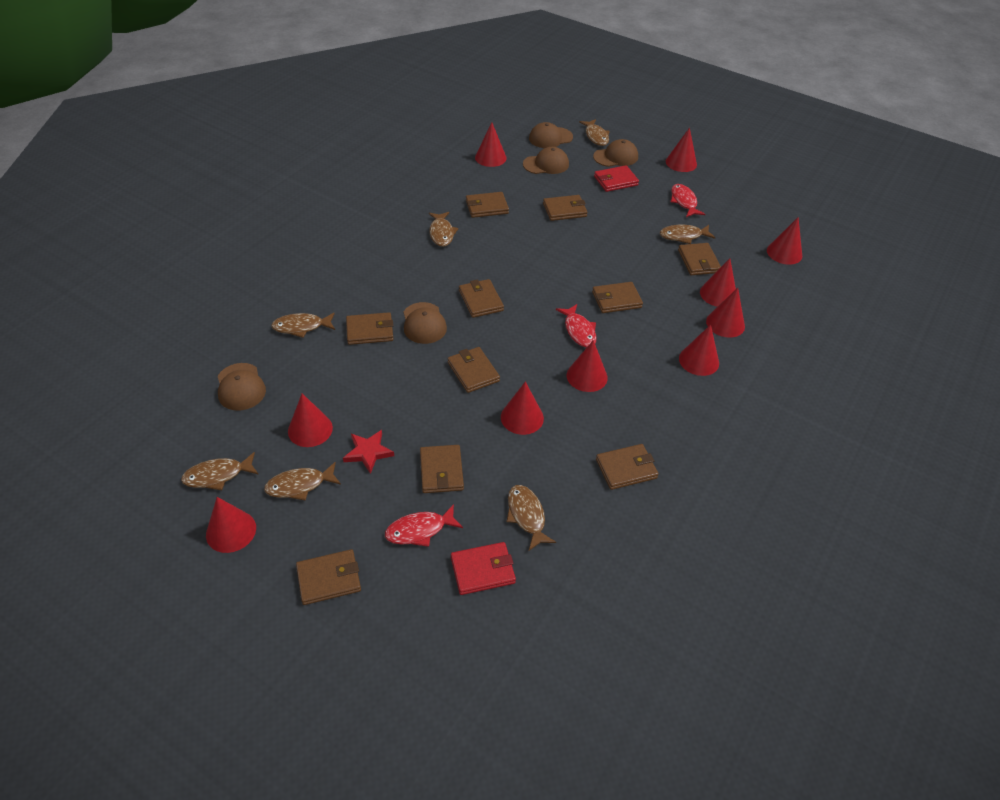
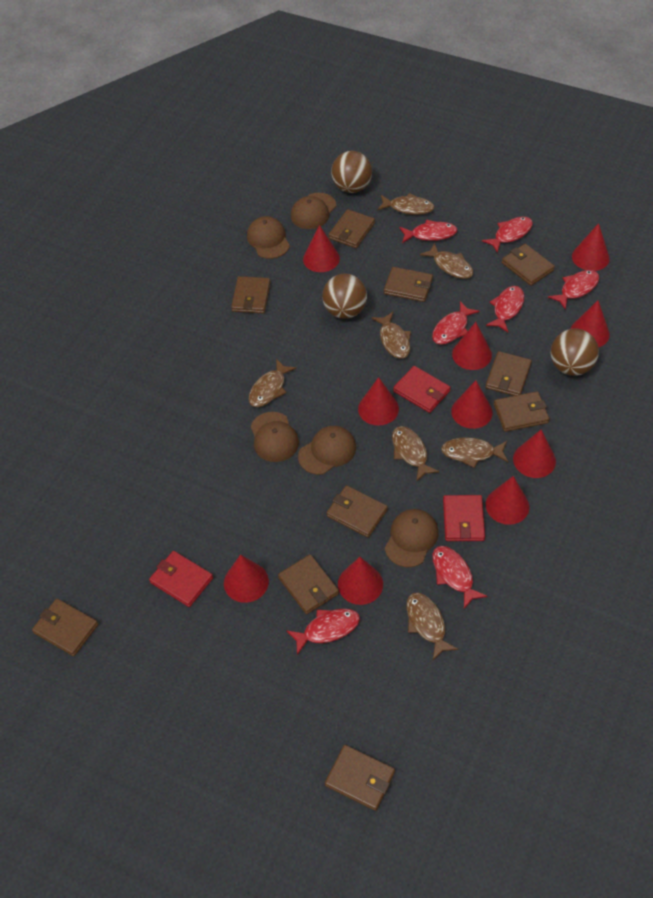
brown ball: 0 -> 3
red fish: 3 -> 7
red star: 1 -> 0
red wallet: 2 -> 3

